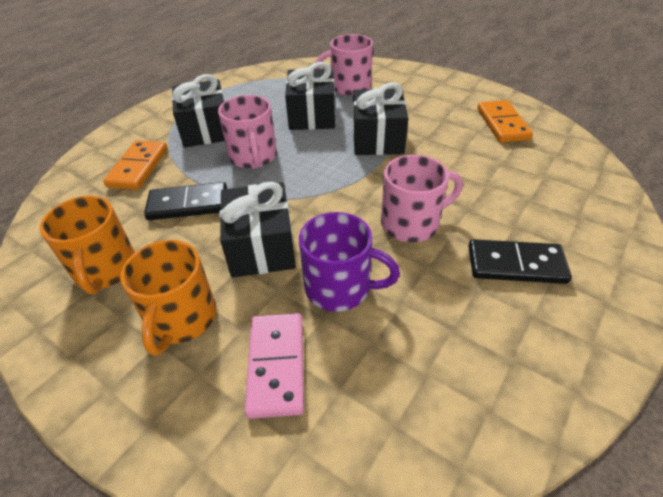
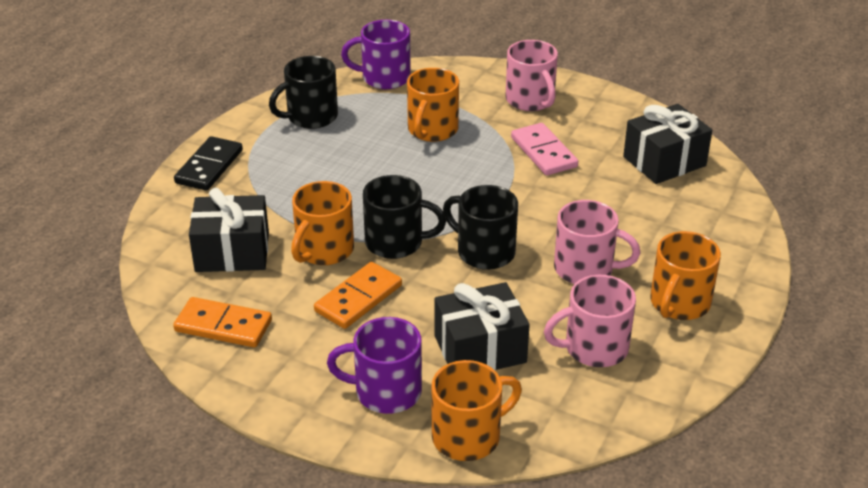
black domino: 2 -> 1
black gift: 4 -> 3
black mug: 0 -> 3
orange mug: 2 -> 4
purple mug: 1 -> 2

